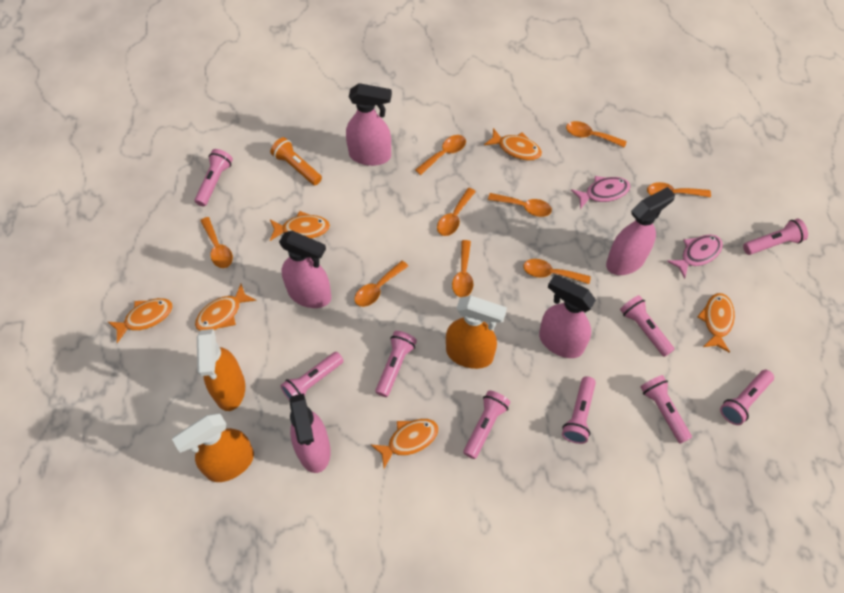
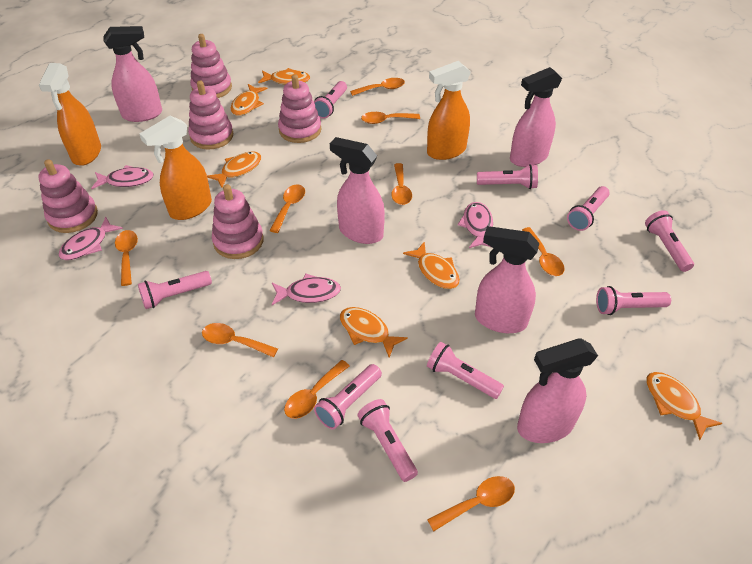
orange flashlight: 1 -> 0
pink fish: 2 -> 4
pink stacking toy: 0 -> 5

